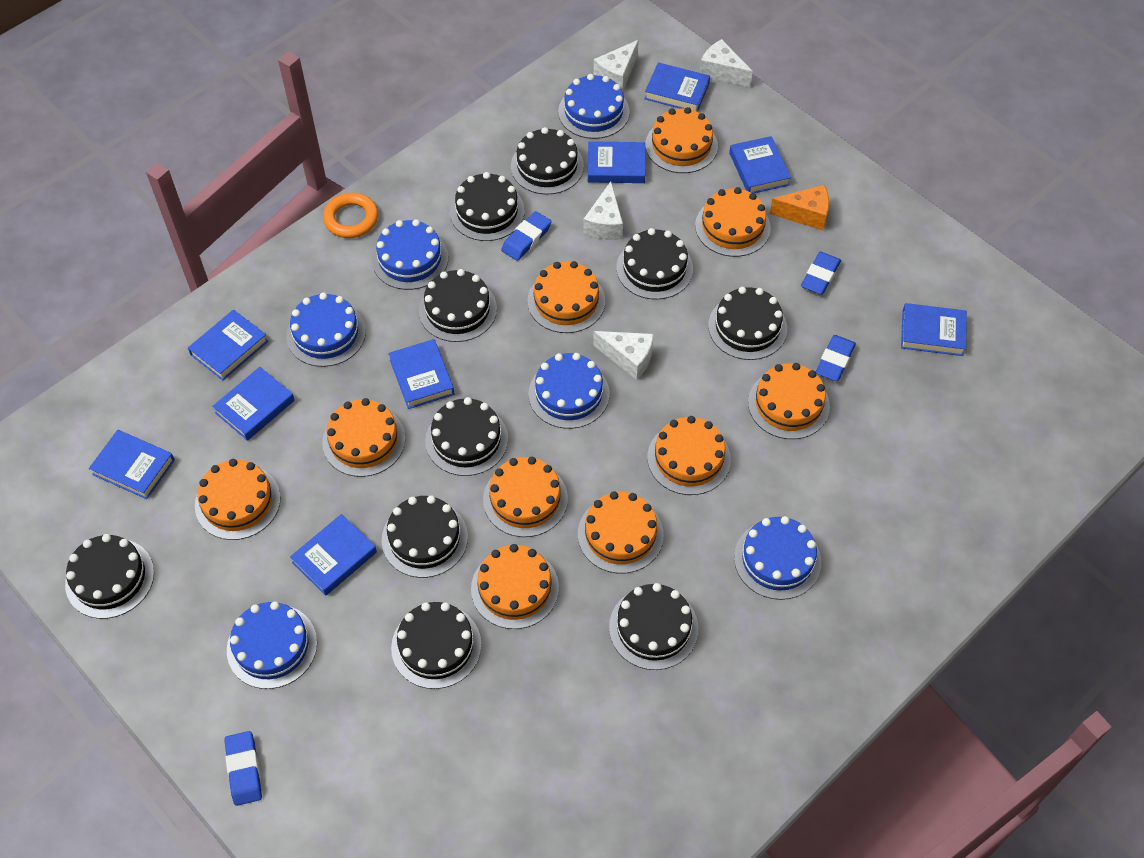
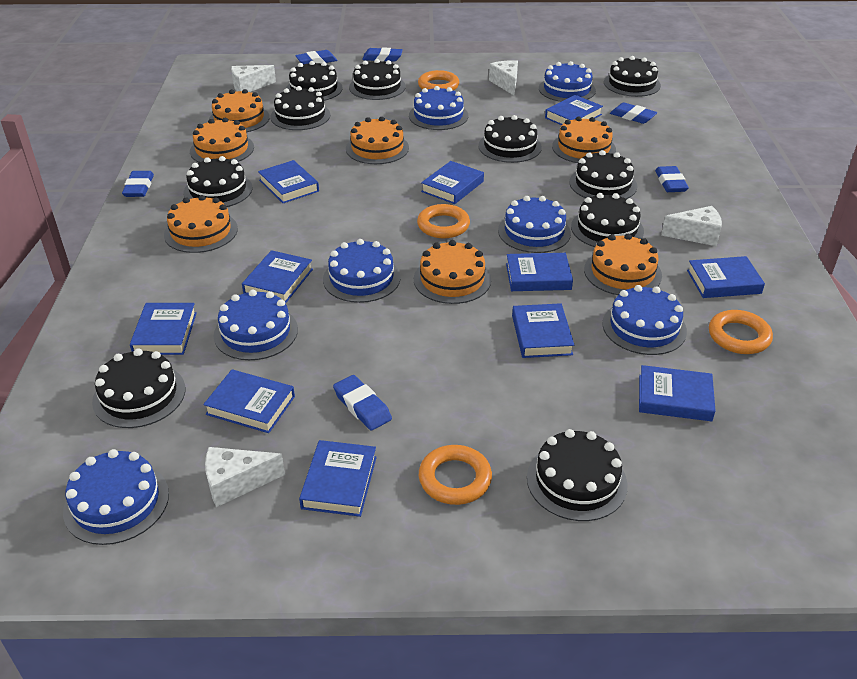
blue book: 9 -> 11
blue cake: 6 -> 7
blue eraser: 4 -> 6
orange cake: 10 -> 7
orange cheese: 1 -> 0
orange ring: 1 -> 4

